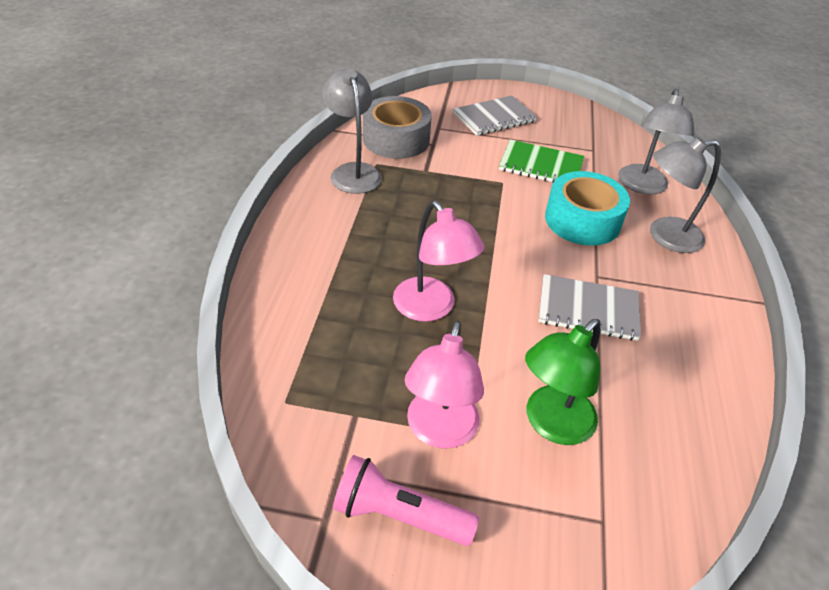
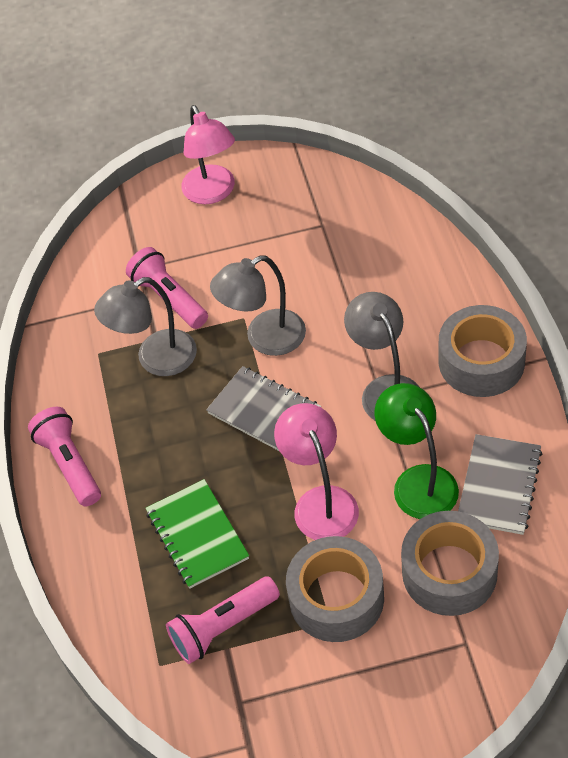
grey tape: 1 -> 3
pink flashlight: 1 -> 3
turquoise tape: 1 -> 0

